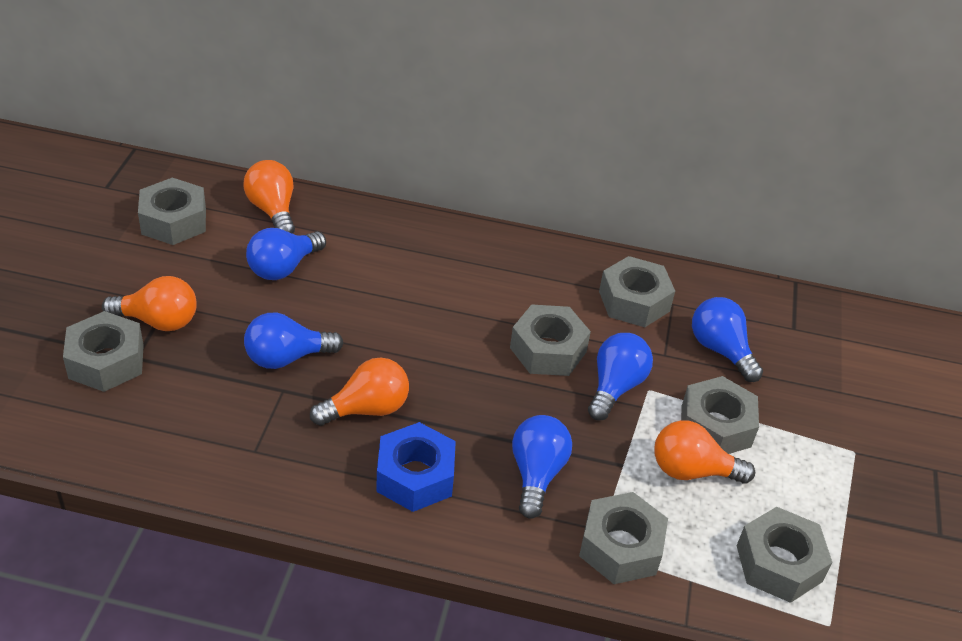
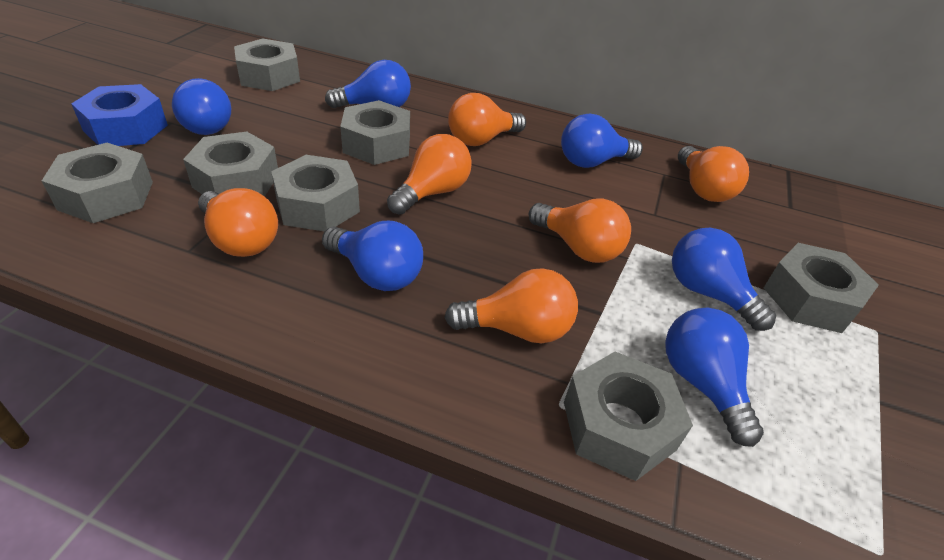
blue light bulb: 5 -> 6
orange light bulb: 4 -> 6

